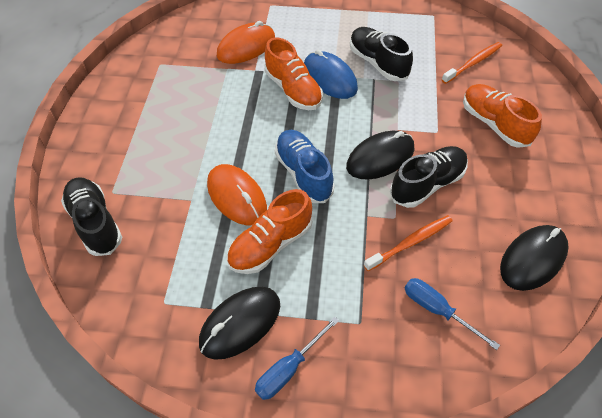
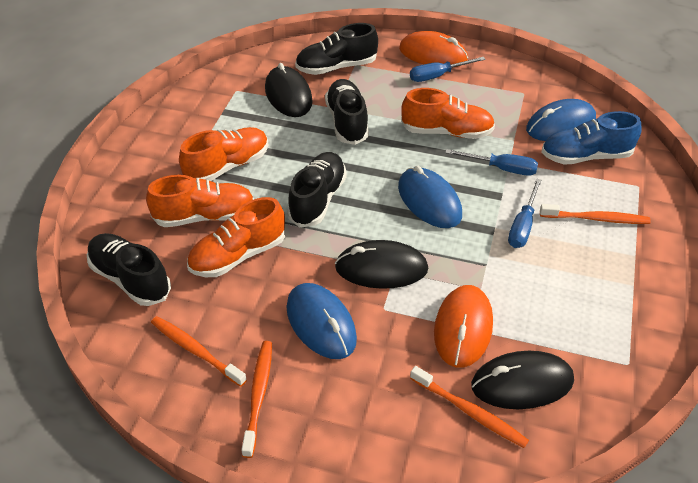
black shoe: 3 -> 4
blue mouse: 1 -> 3
blue screwdriver: 2 -> 3
orange shoe: 3 -> 4
orange toothbrush: 2 -> 4

